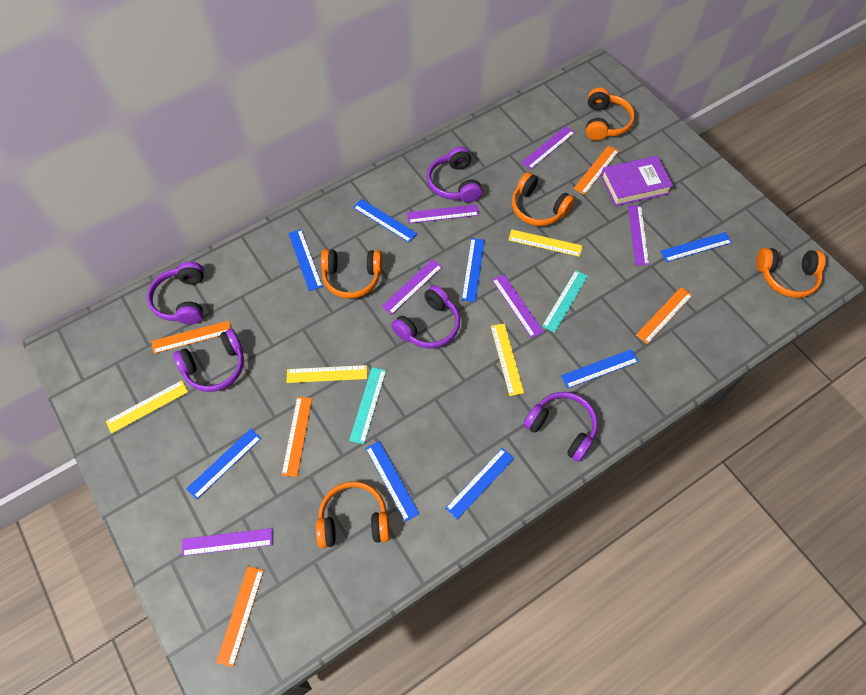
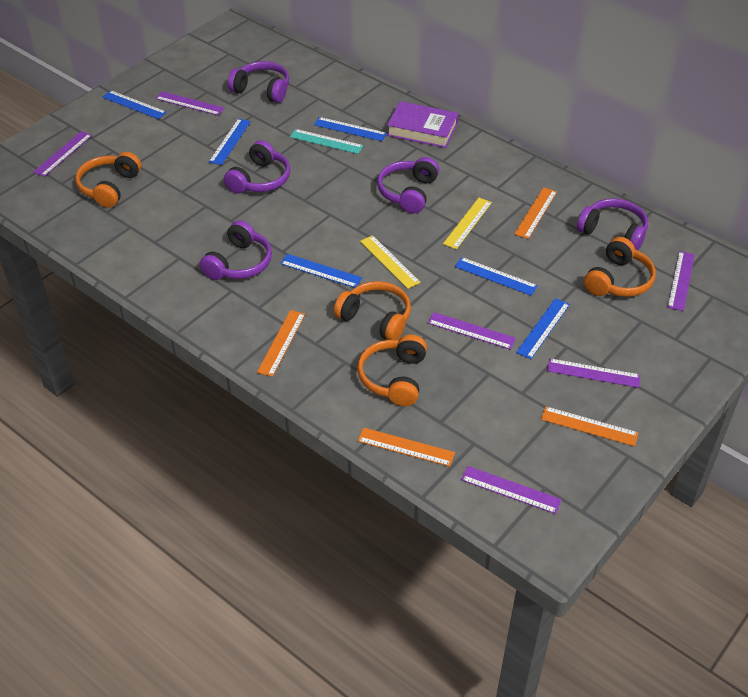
blue ruler: 8 -> 6
orange headphones: 5 -> 4
orange ruler: 5 -> 4
turquoise ruler: 2 -> 1
yellow ruler: 4 -> 2

